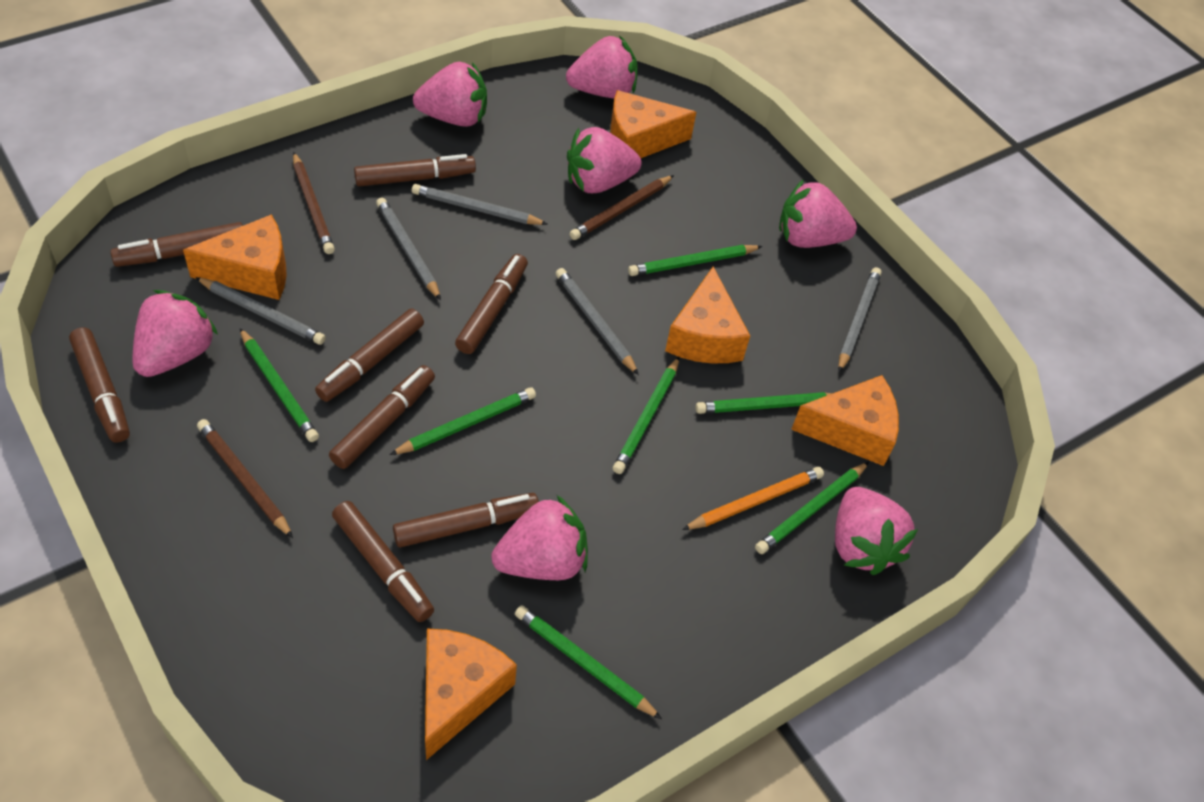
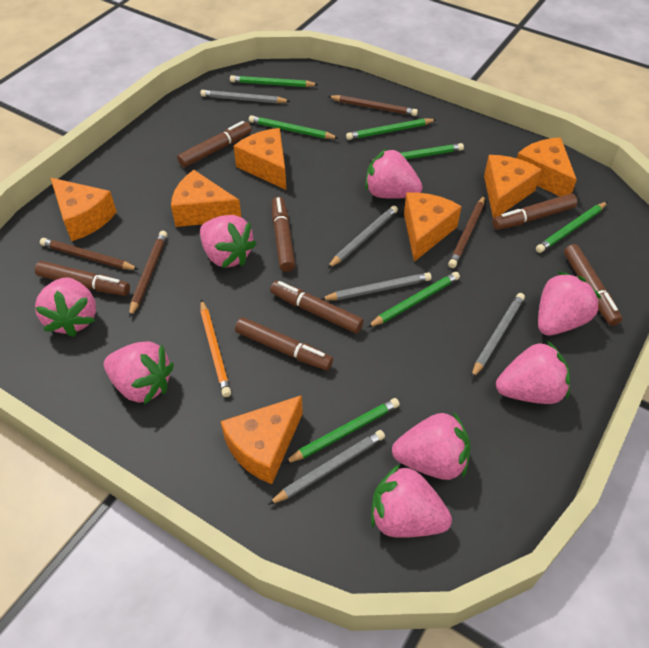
brown marker: 8 -> 7
brown pencil: 3 -> 4
orange cheese: 5 -> 7
pink strawberry: 7 -> 8

